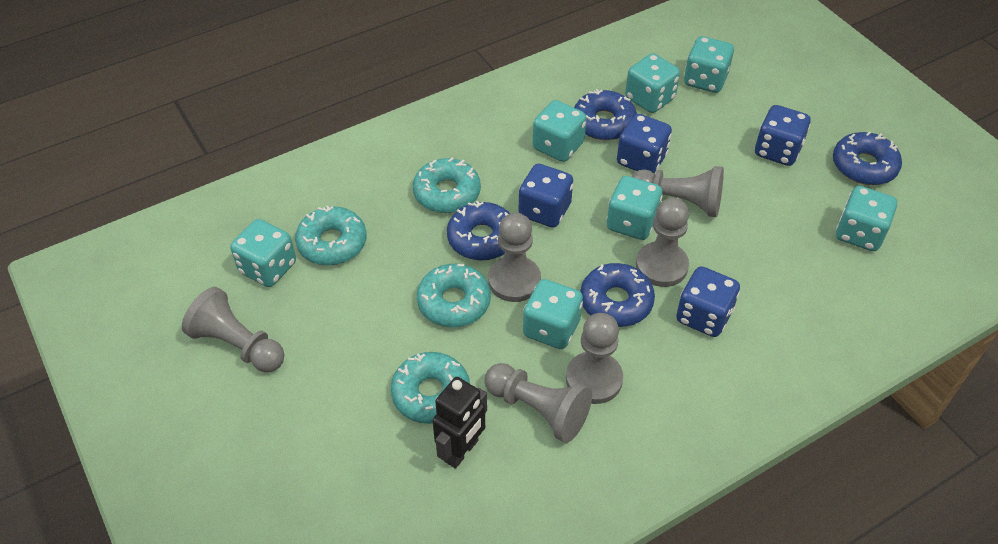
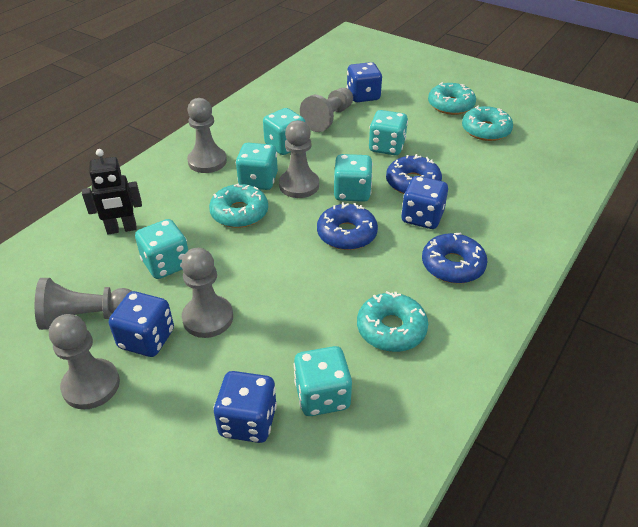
blue donut: 4 -> 3
turquoise dice: 7 -> 6

